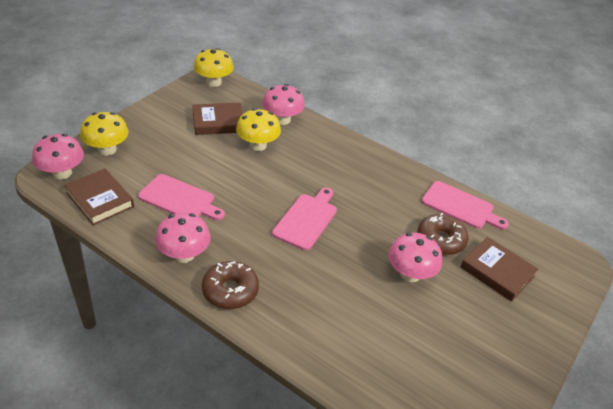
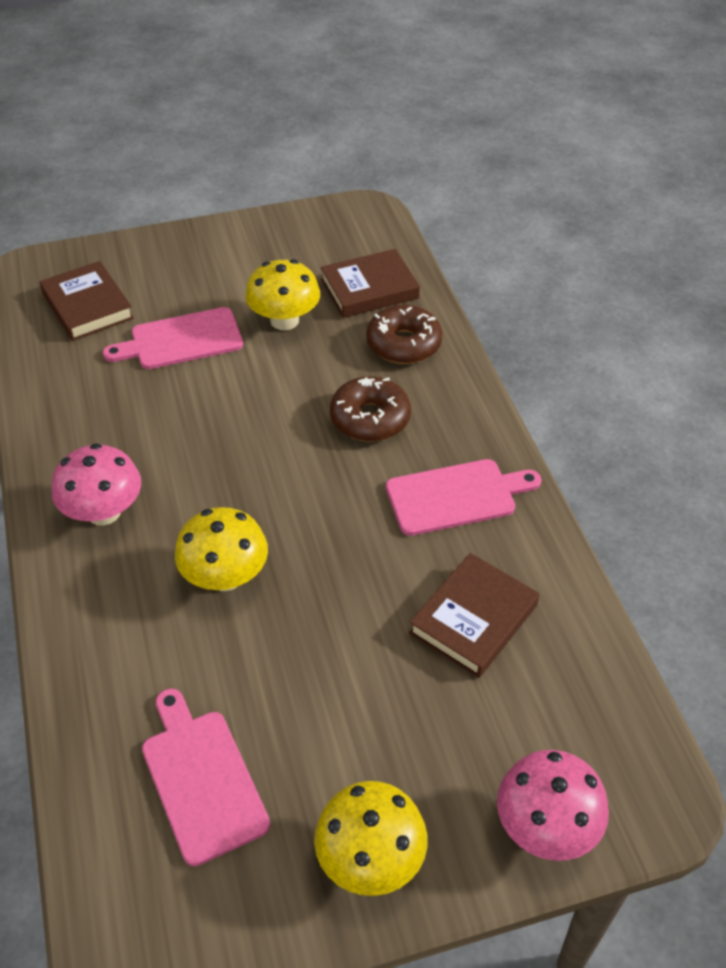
pink mushroom: 4 -> 2

